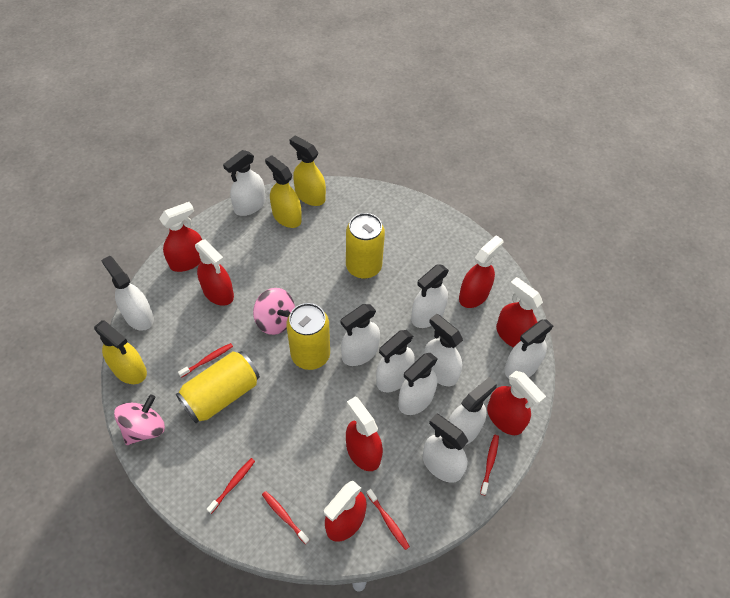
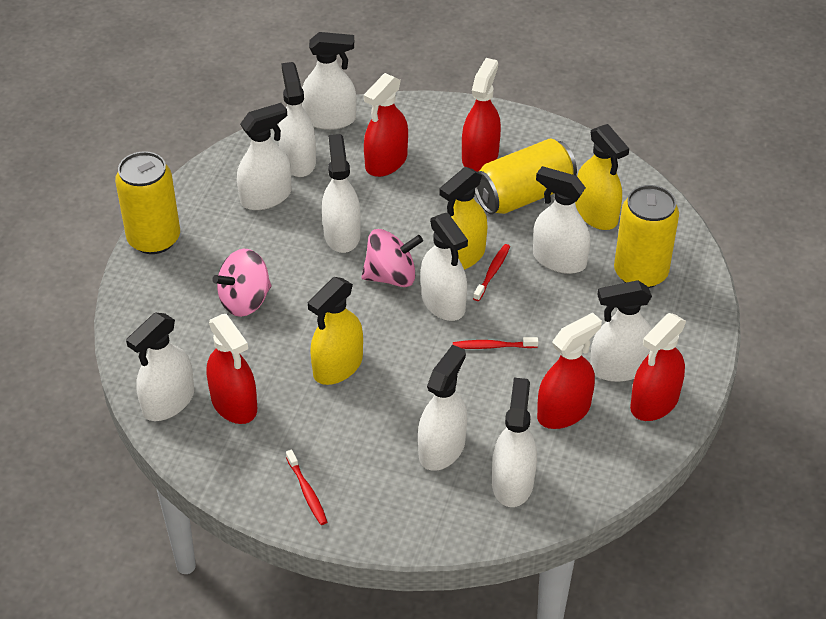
red spray bottle: 7 -> 5
red toothbrush: 5 -> 3

